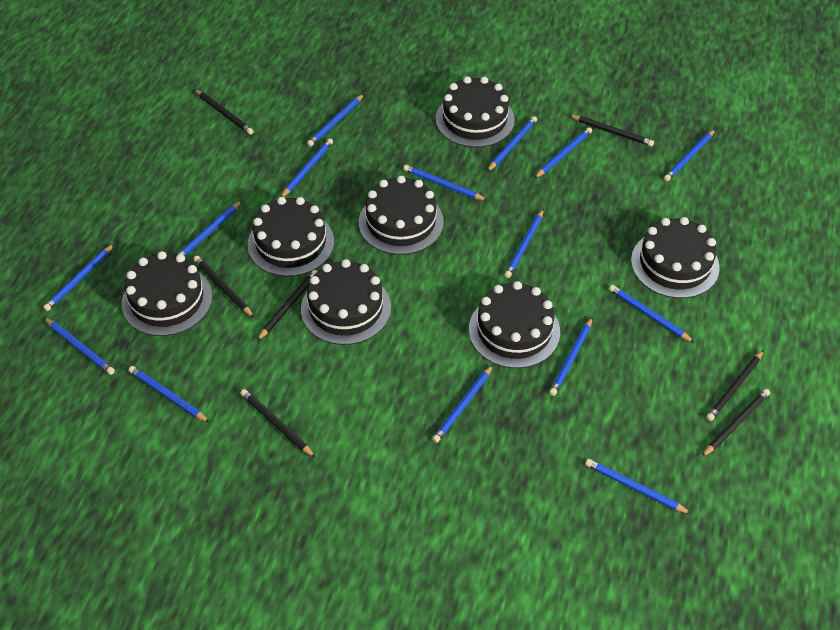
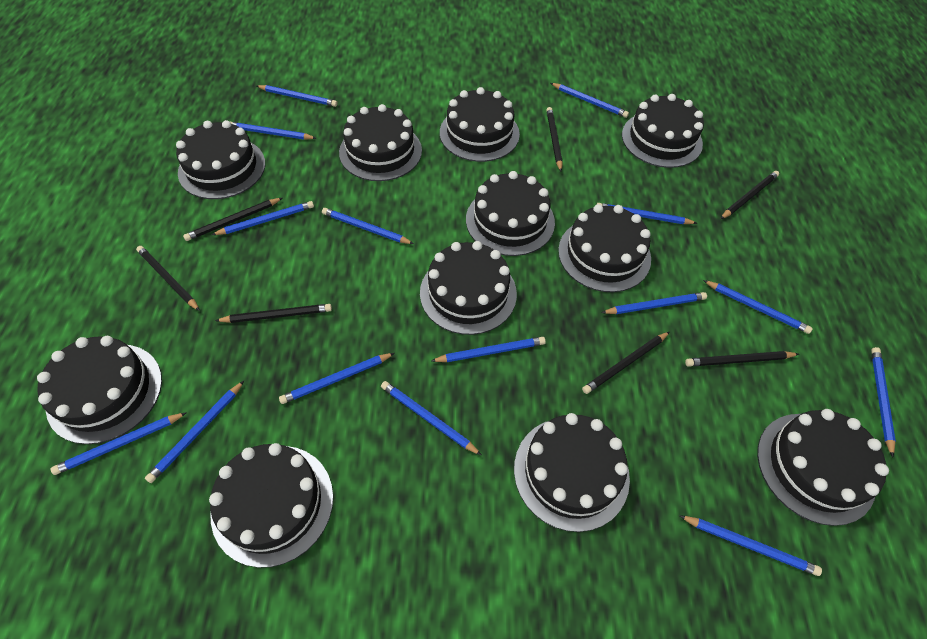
black cake: 7 -> 11

